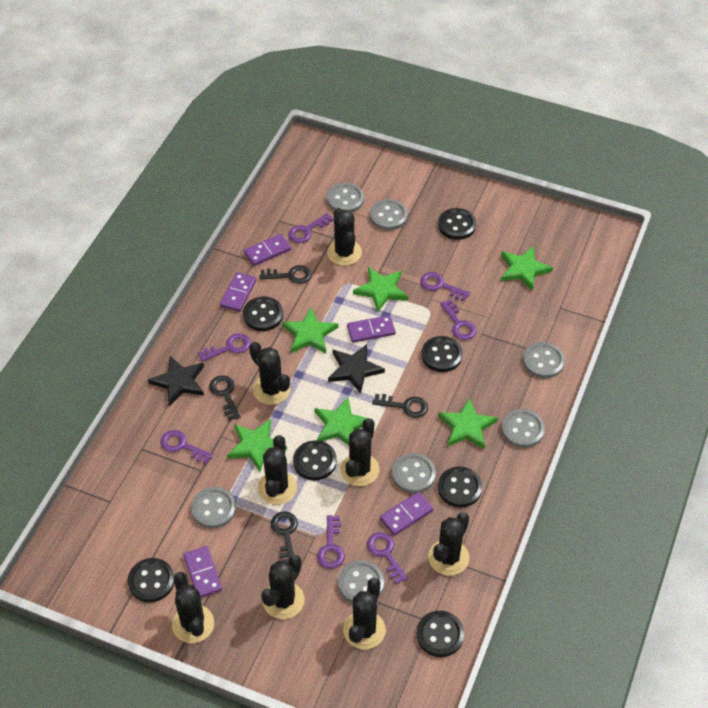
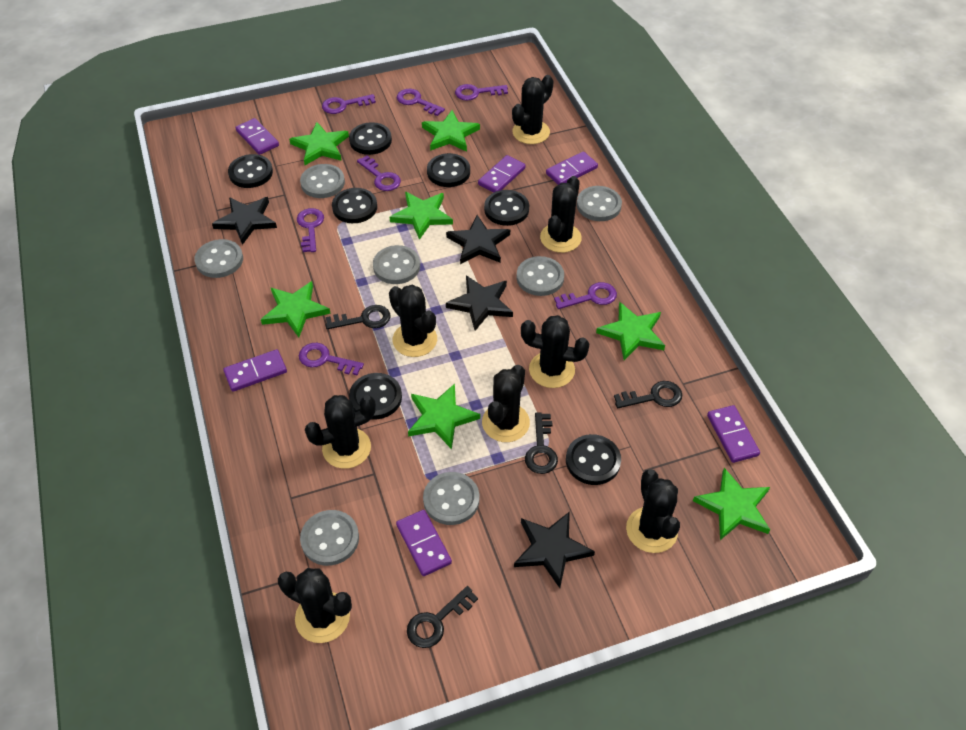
black star: 2 -> 4
green star: 6 -> 7
purple domino: 5 -> 6

